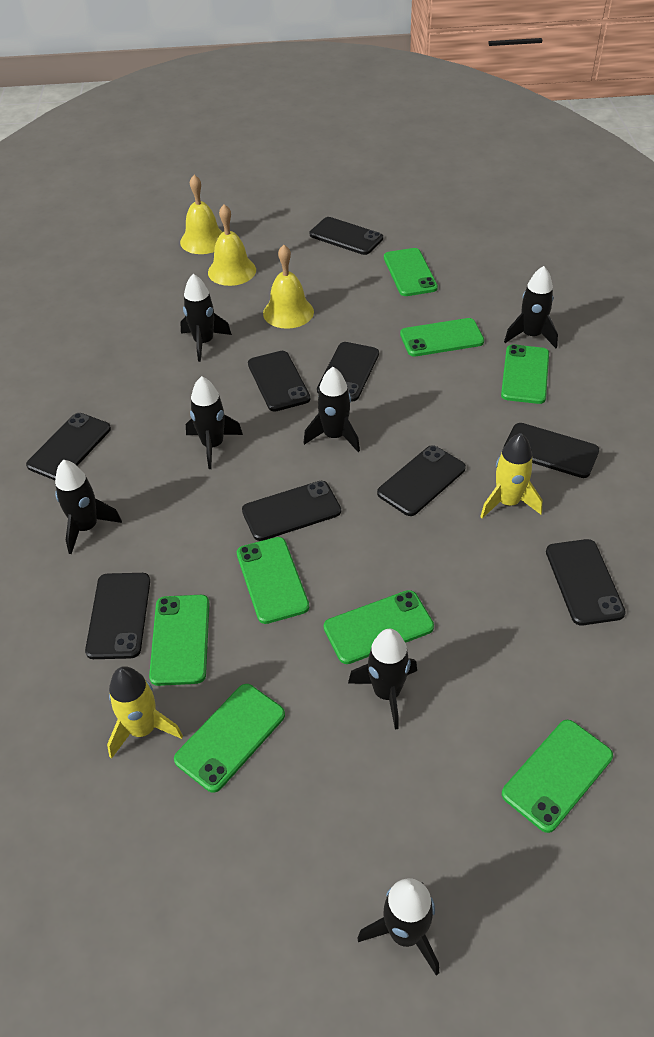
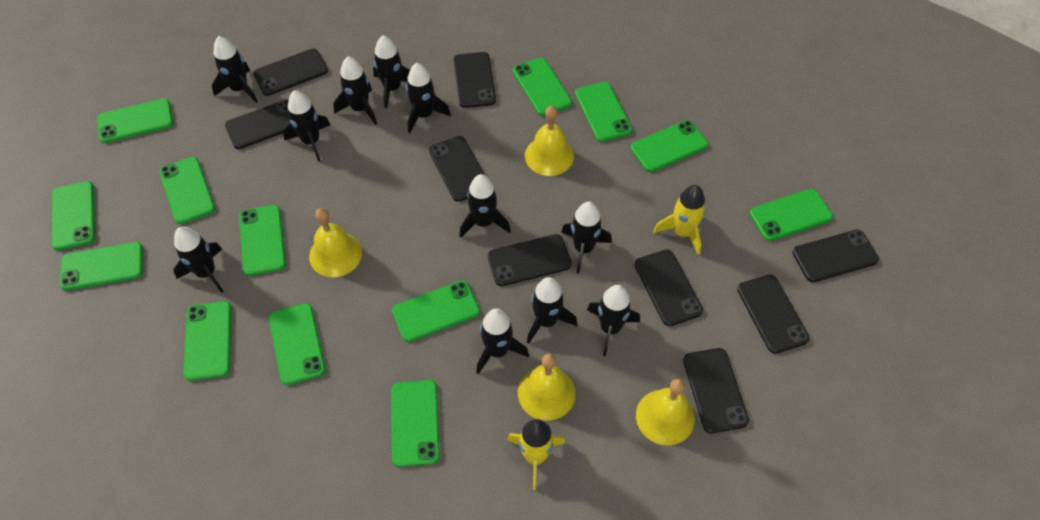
black rocket: 7 -> 11
green phone: 8 -> 13
yellow bell: 3 -> 4

